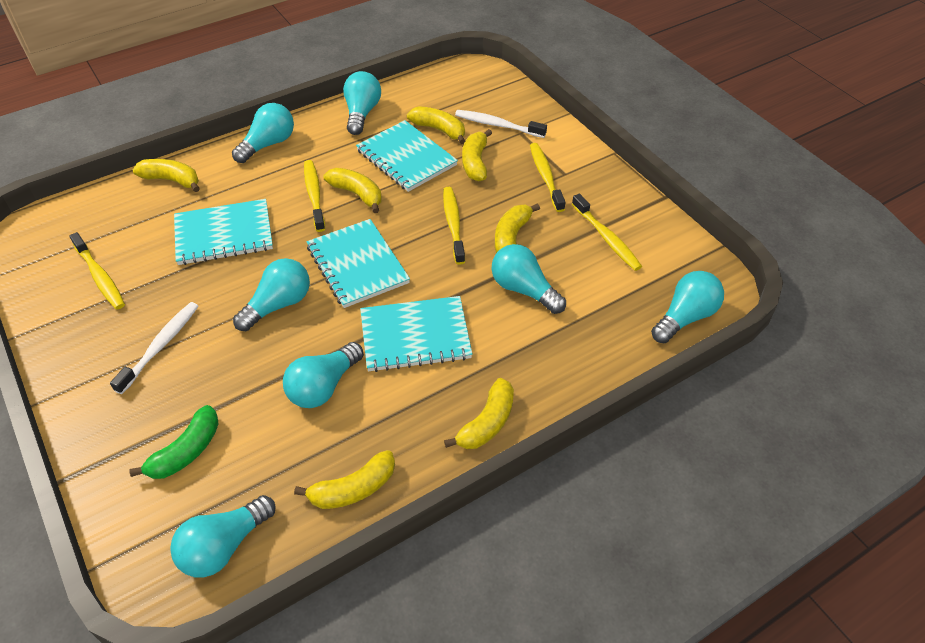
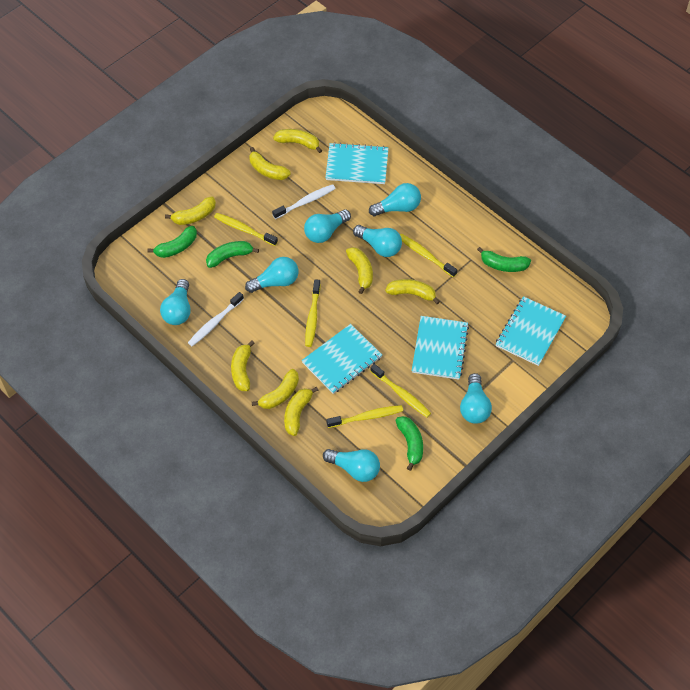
green banana: 1 -> 4
yellow banana: 7 -> 8

